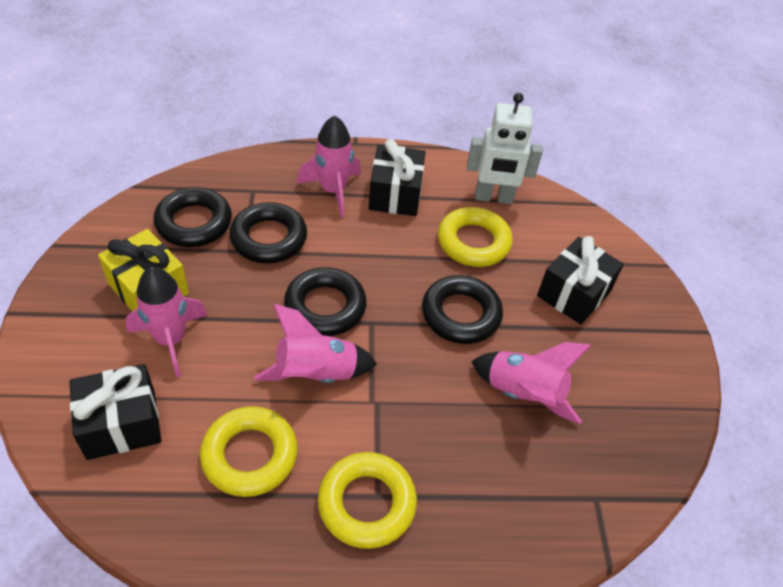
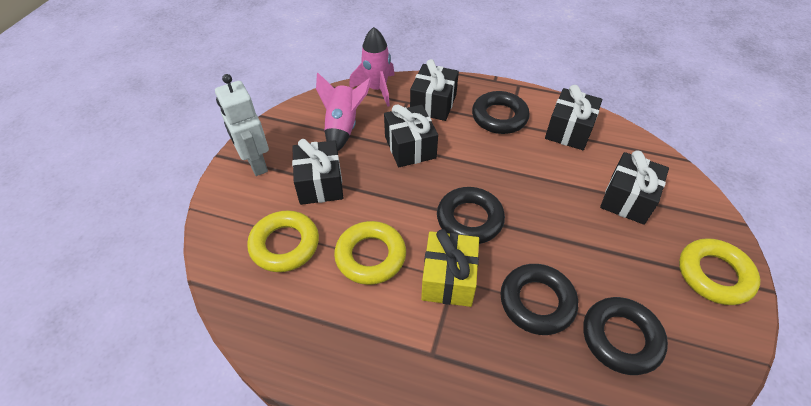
black gift: 3 -> 5
pink rocket: 4 -> 2

